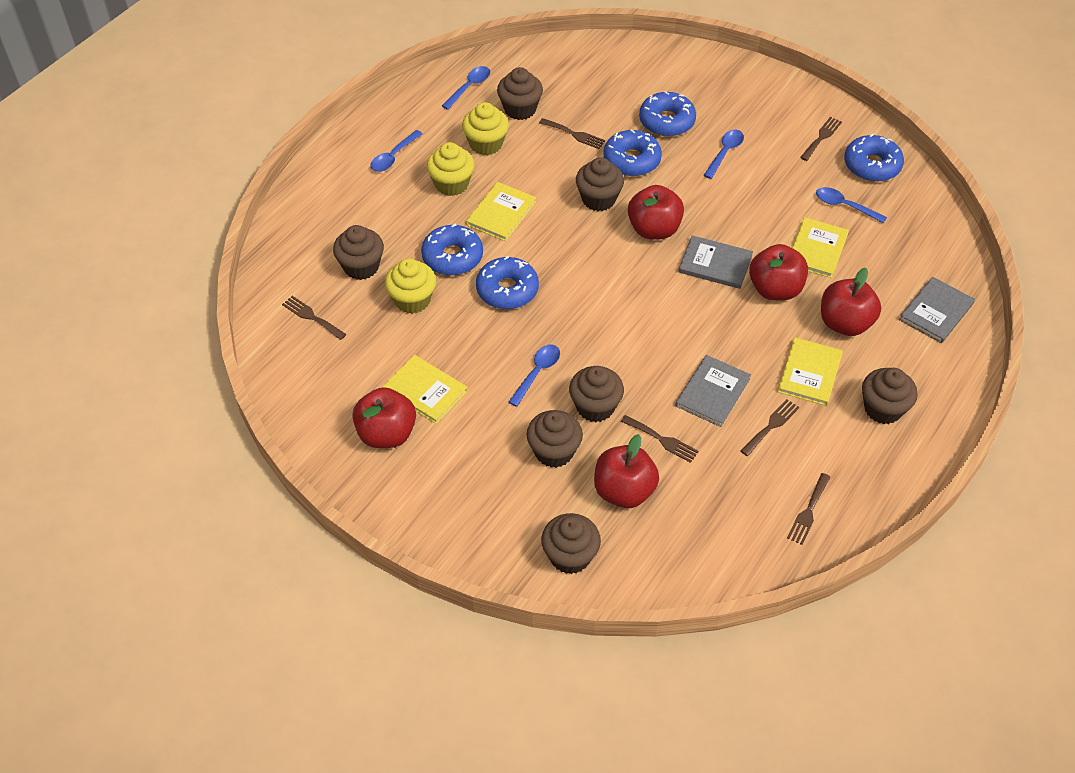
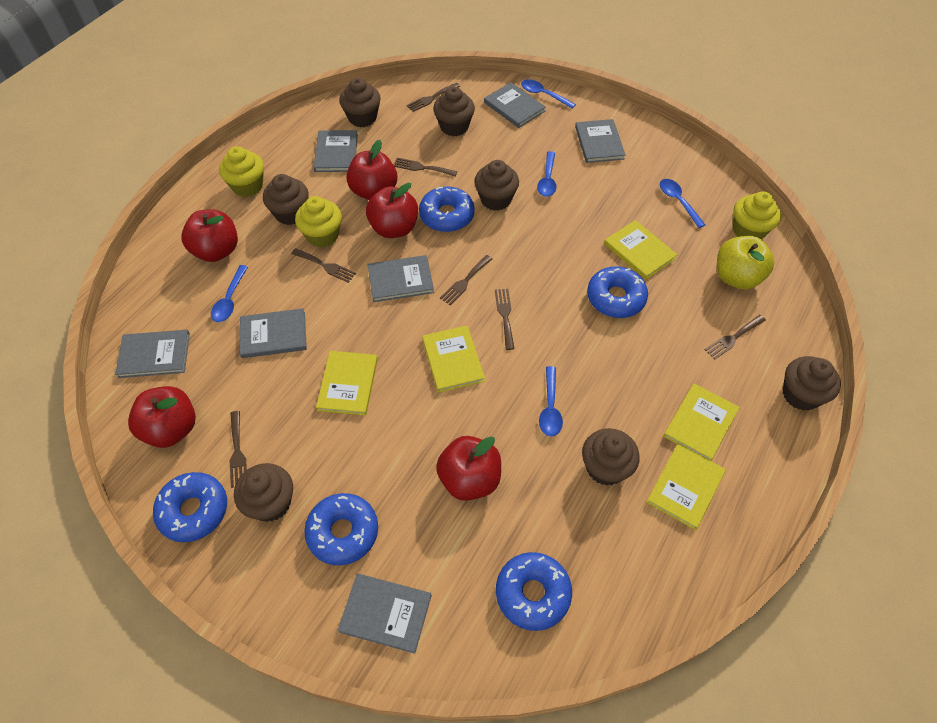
brown fork: 6 -> 7
grey book: 3 -> 7
yellow apple: 0 -> 1
yellow book: 4 -> 5

